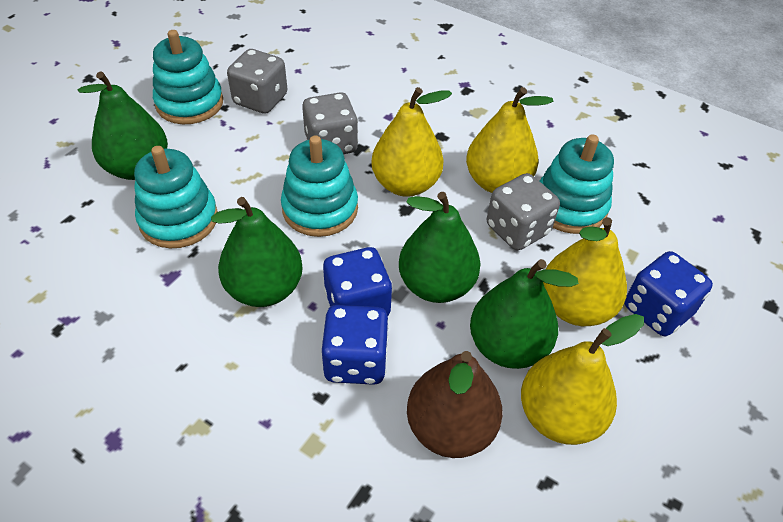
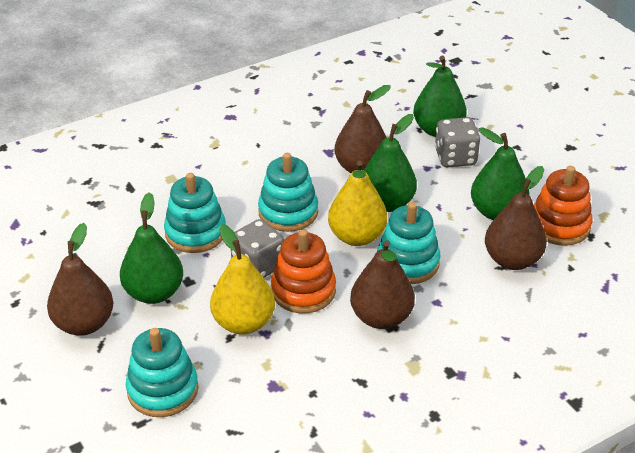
blue dice: 3 -> 0
brown pear: 1 -> 4
grey dice: 3 -> 2
orange stacking toy: 0 -> 2
yellow pear: 4 -> 2

